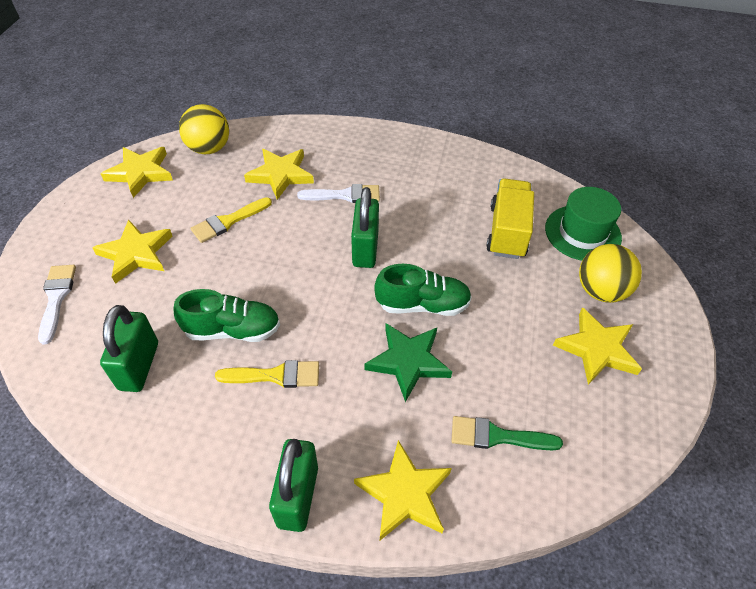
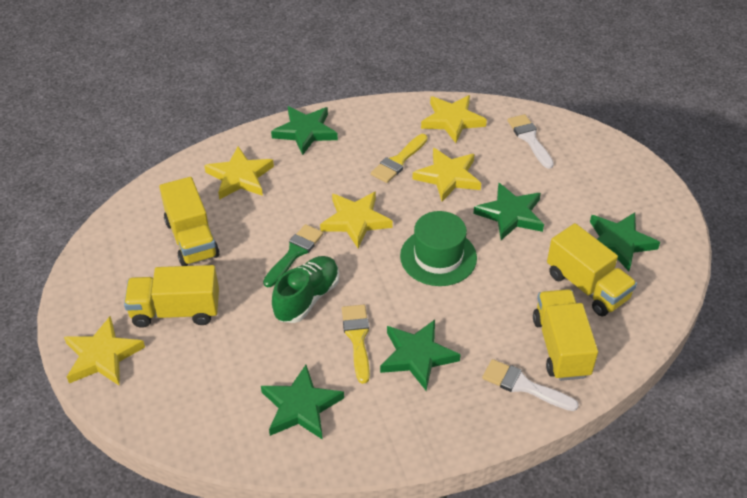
green padlock: 3 -> 0
green shoe: 2 -> 1
green star: 1 -> 5
yellow ball: 2 -> 0
yellow truck: 1 -> 4

